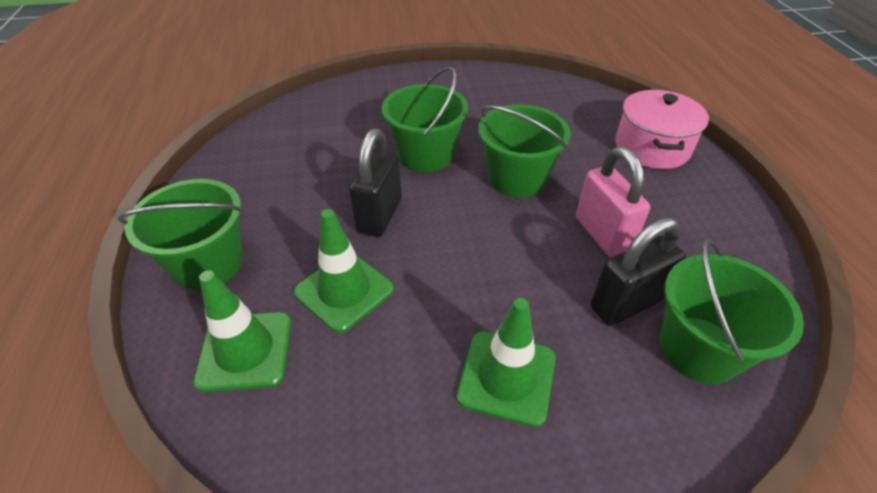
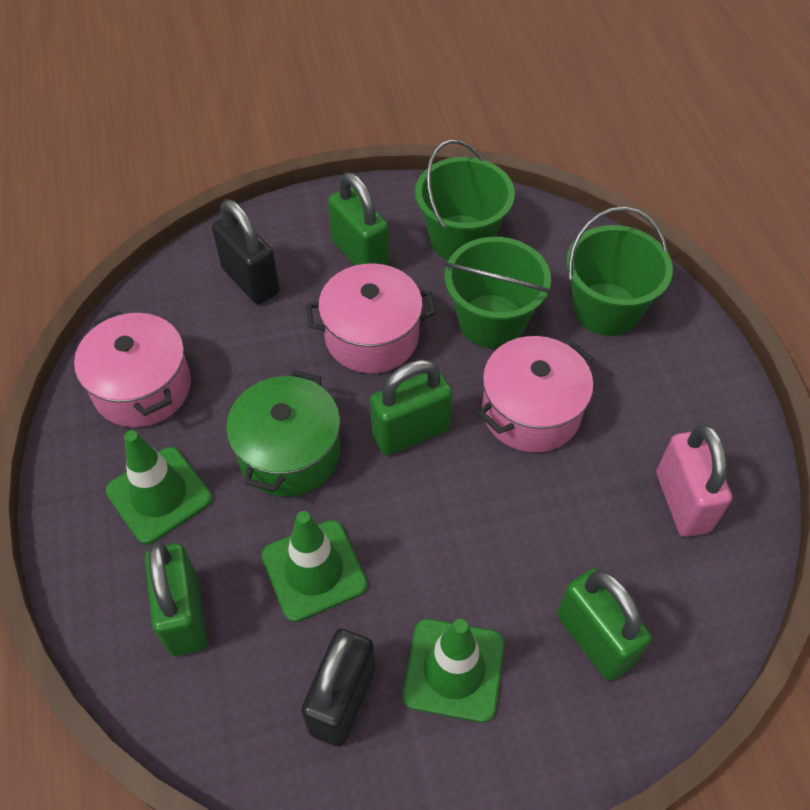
green bucket: 4 -> 3
green padlock: 0 -> 4
green pot: 0 -> 1
pink pot: 1 -> 3

